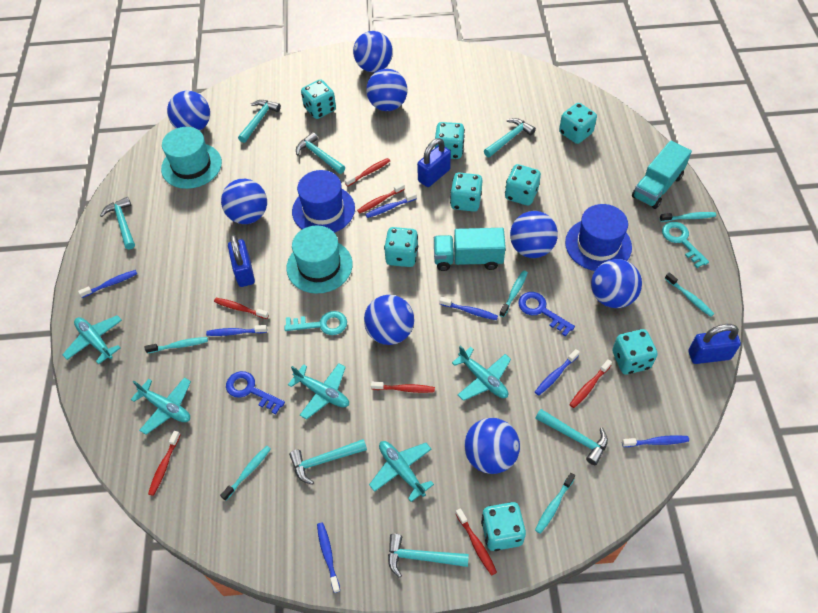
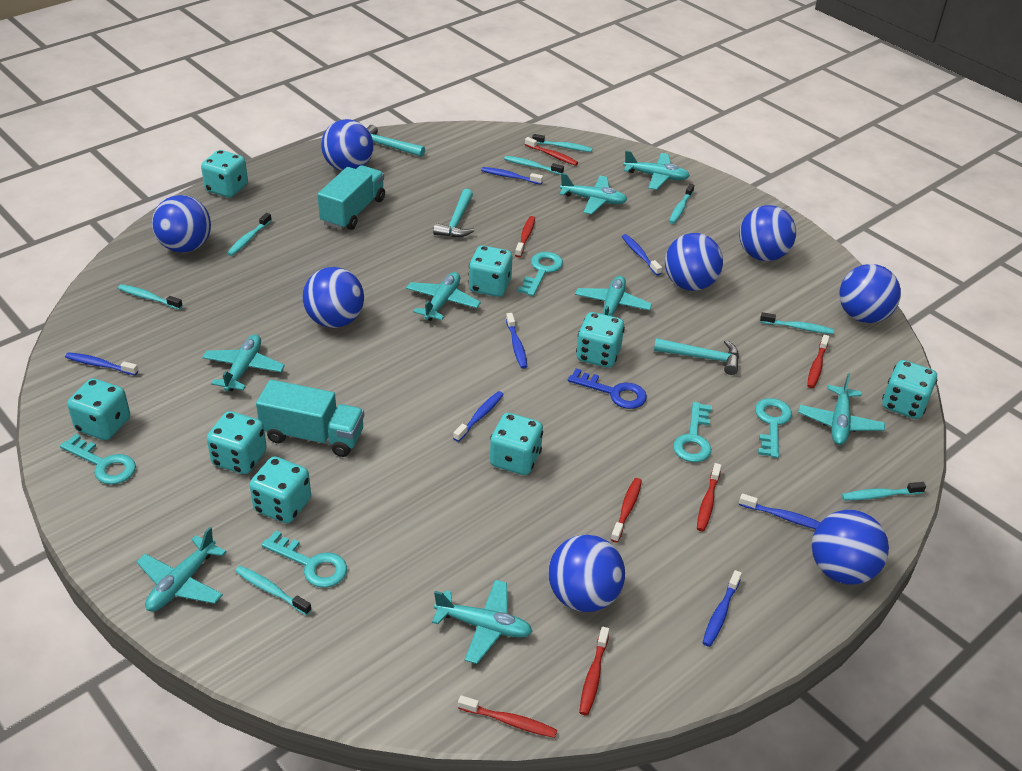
blue hat: 2 -> 0
blue key: 2 -> 1
blue padlock: 3 -> 0
turquoise hammer: 7 -> 3
turquoise hat: 2 -> 0
turquoise key: 2 -> 5
turquoise plane: 5 -> 8
turquoise toothbrush: 6 -> 8

